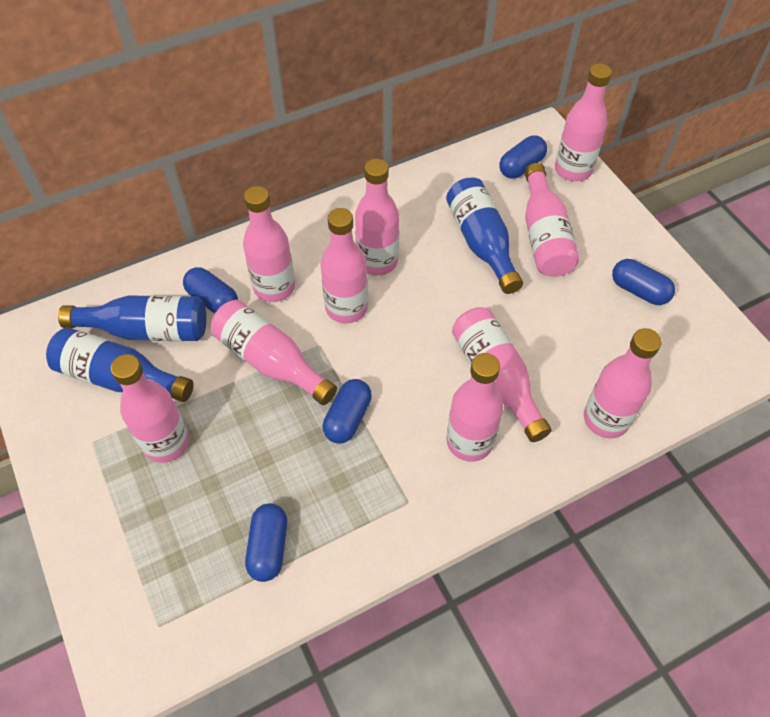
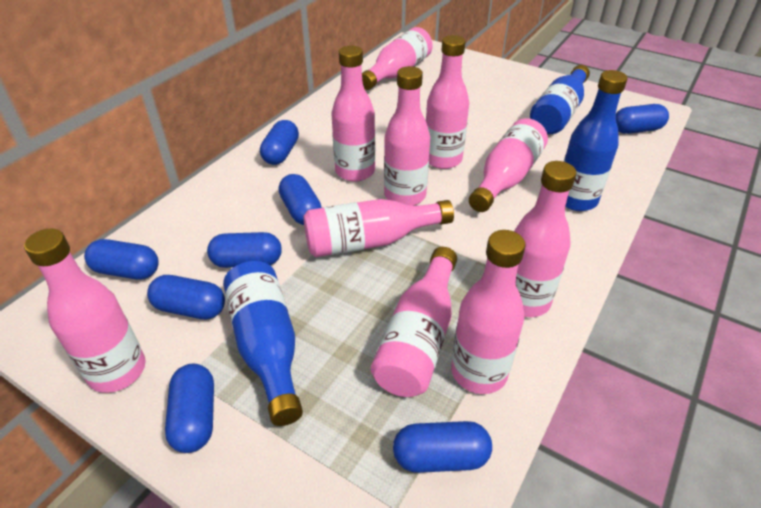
blue capsule: 5 -> 8

